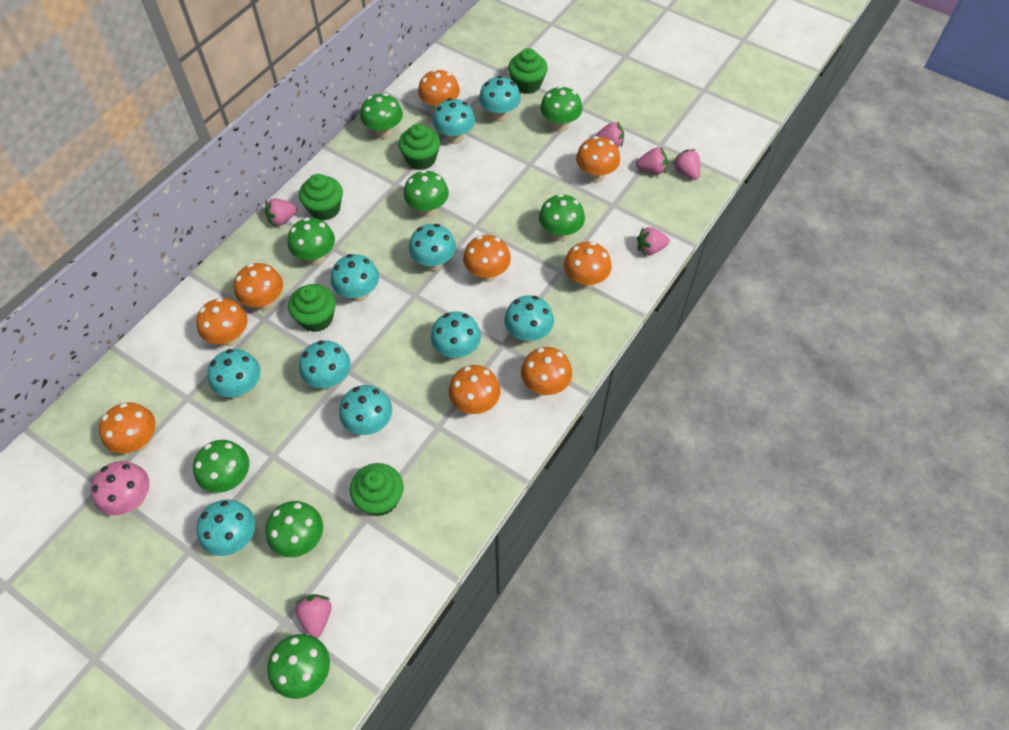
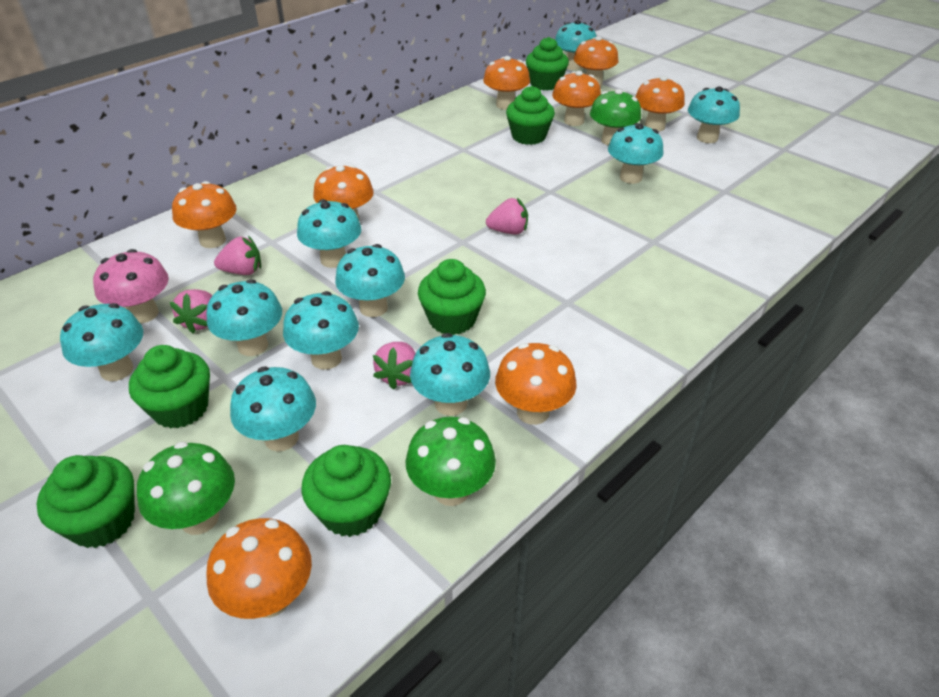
green cupcake: 5 -> 6
green mushroom: 8 -> 3
orange mushroom: 9 -> 8
pink strawberry: 6 -> 4

